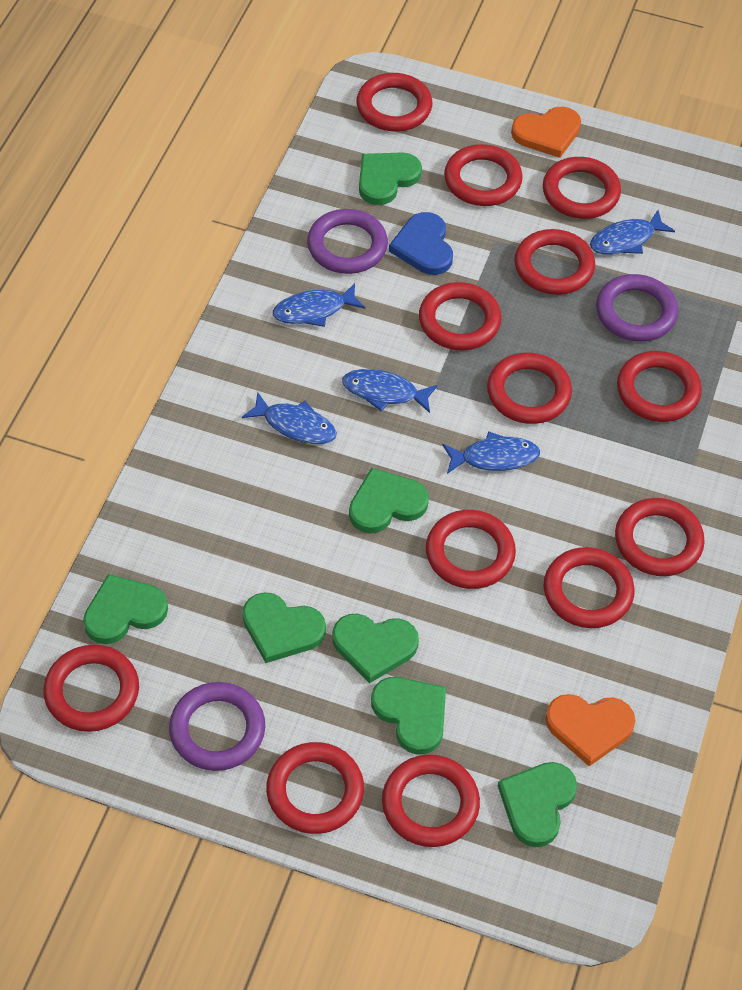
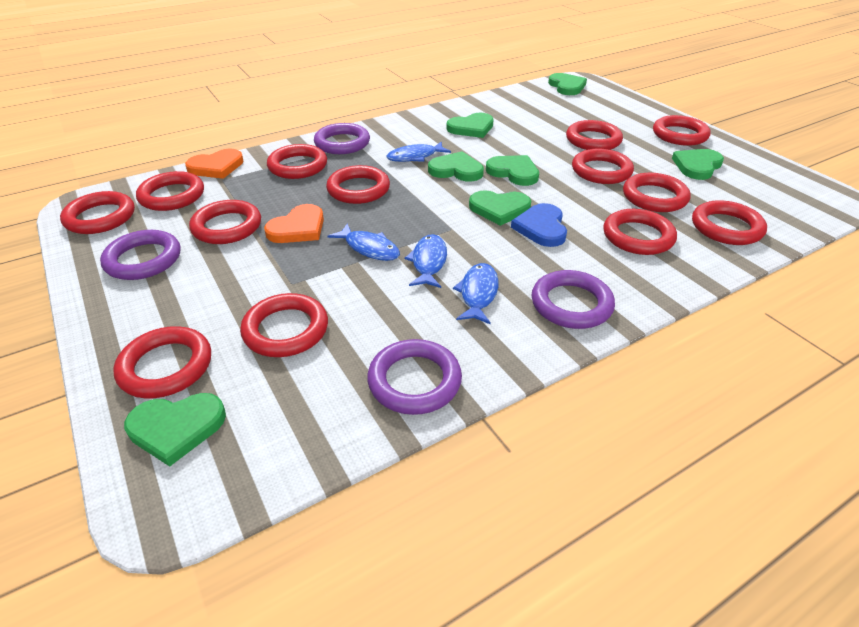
blue fish: 5 -> 4
purple ring: 3 -> 4

